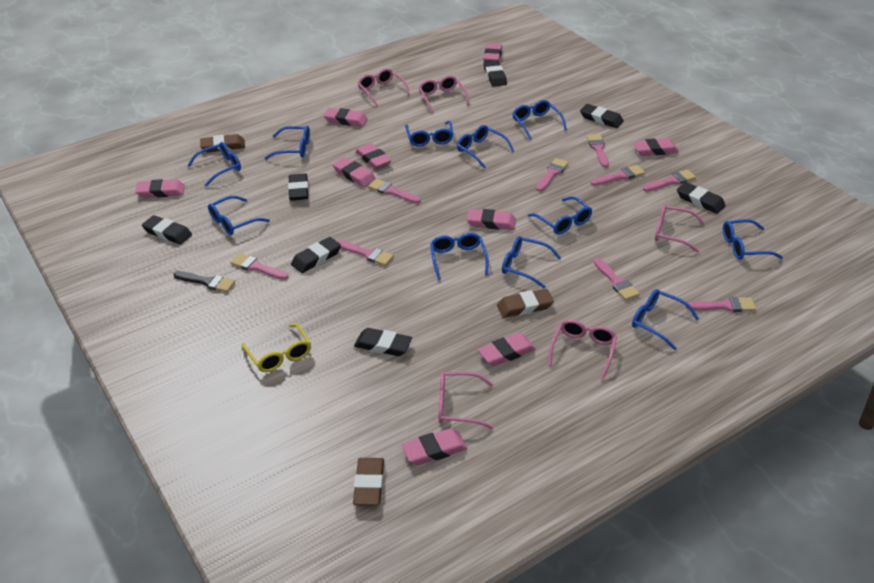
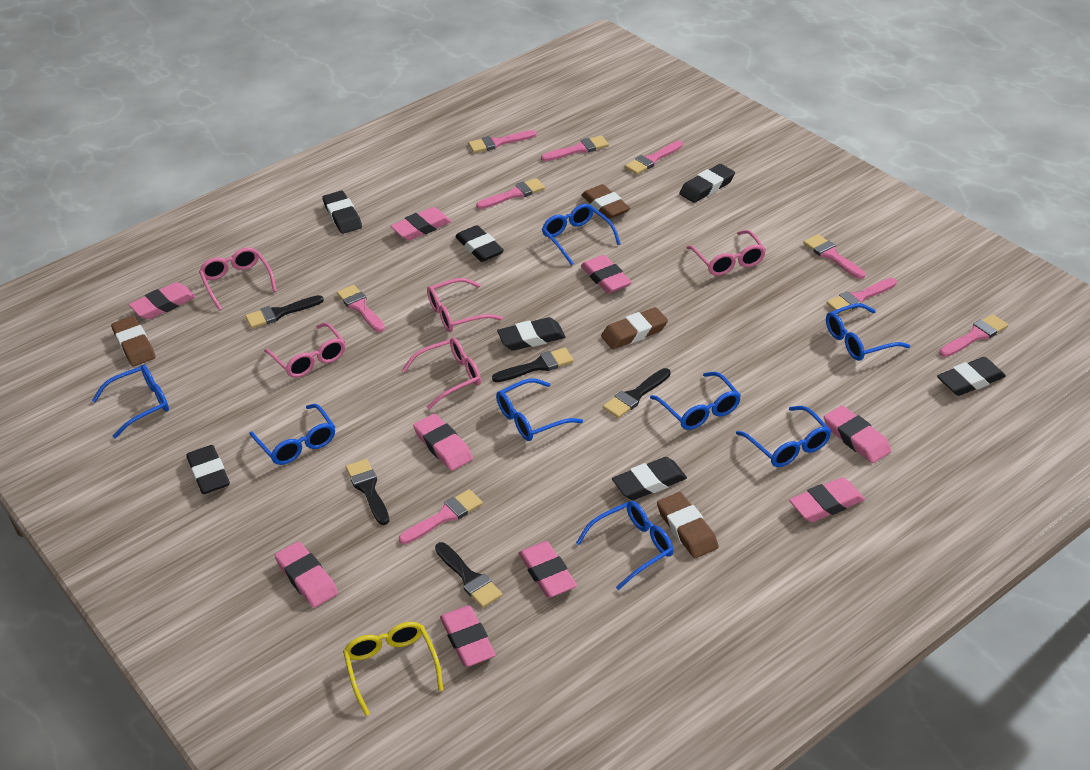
black brush: 1 -> 5
blue glasses: 11 -> 8
brown eraser: 3 -> 4

